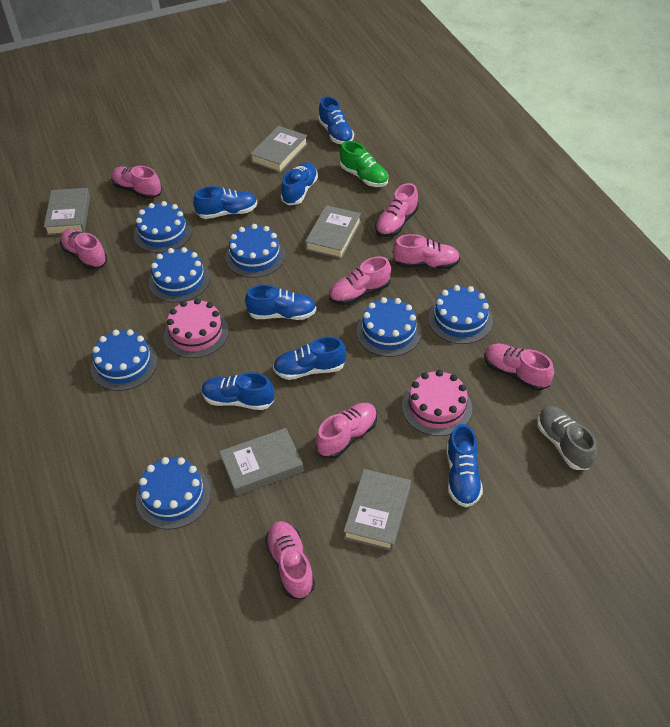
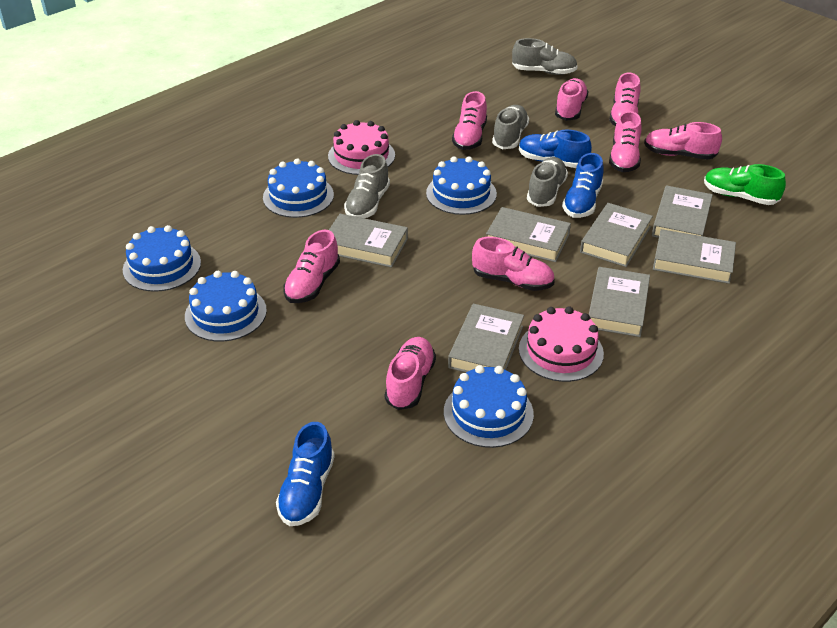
blue cake: 7 -> 5
blue shoe: 7 -> 3
grey book: 5 -> 7
grey shoe: 1 -> 4

